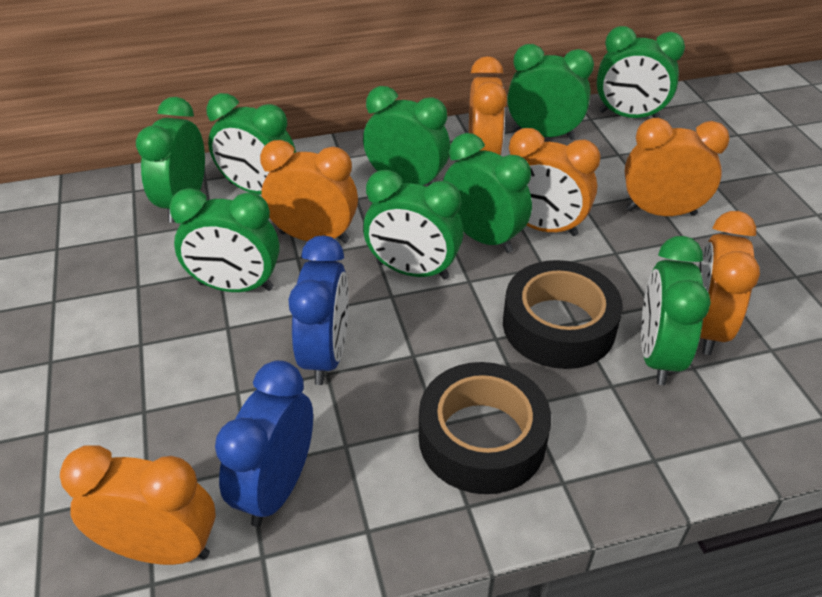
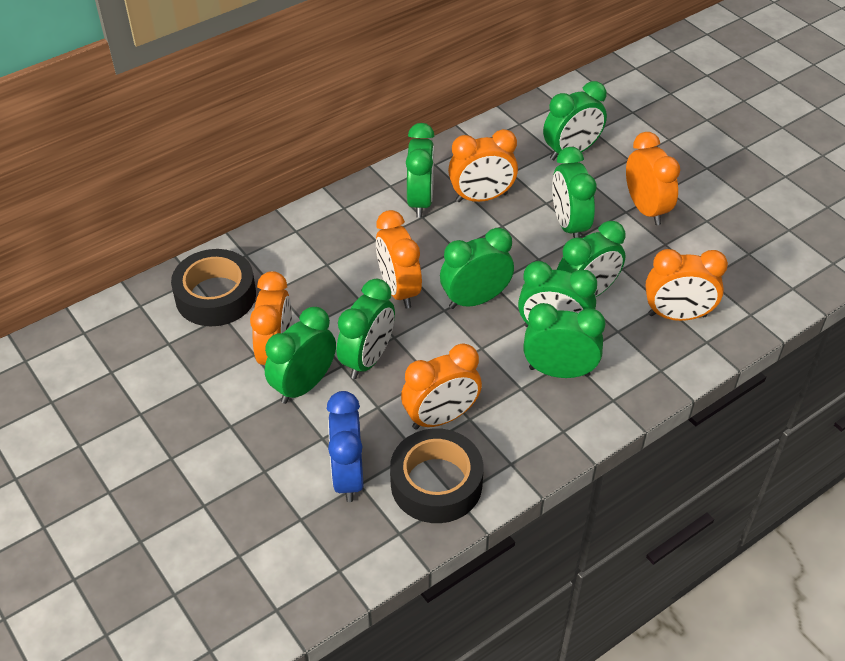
blue clock: 2 -> 1

